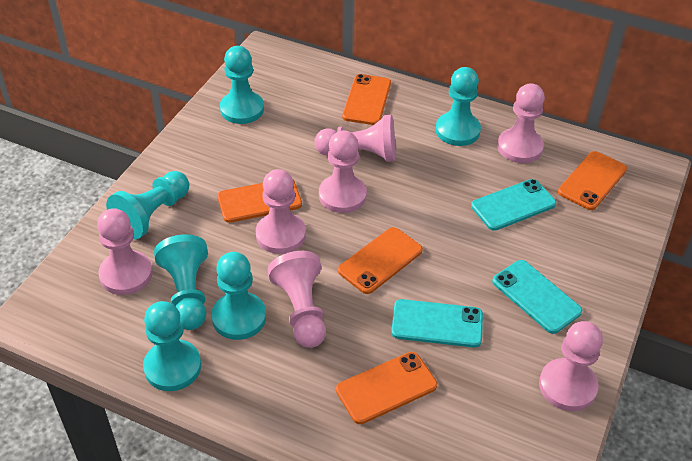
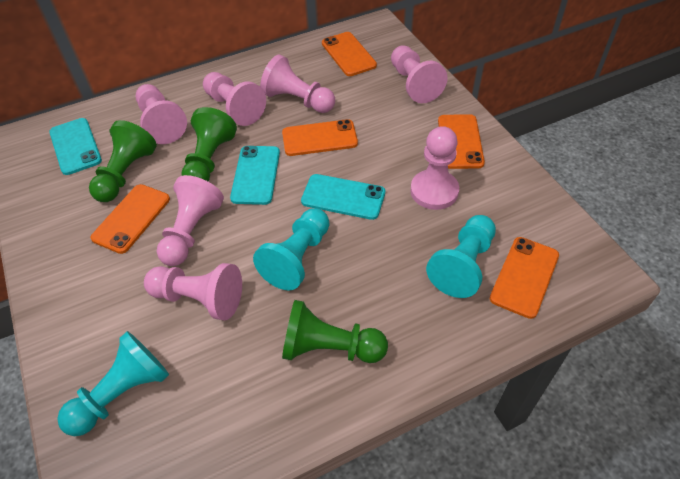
green pawn: 0 -> 3
turquoise pawn: 6 -> 3

